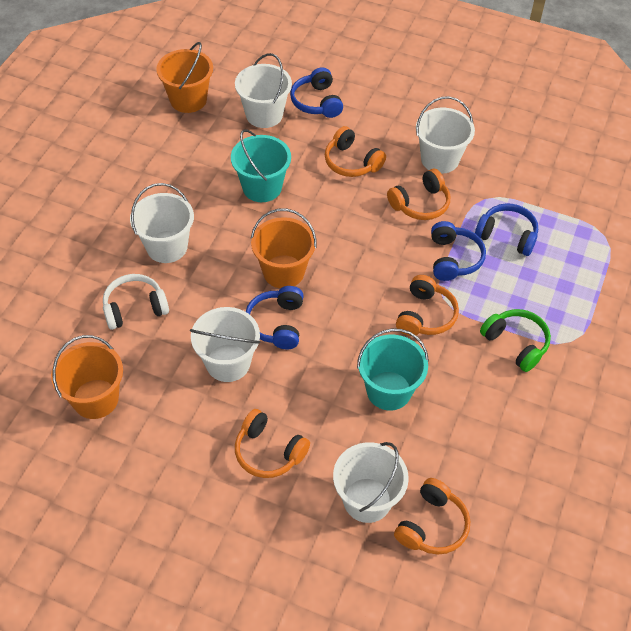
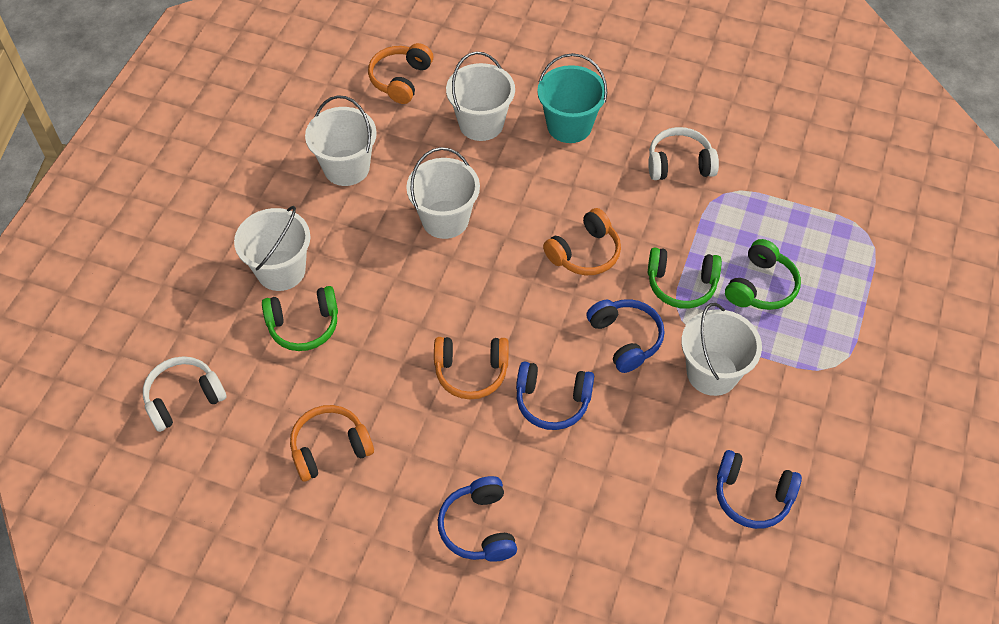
green headphones: 1 -> 3
orange bucket: 3 -> 0
orange headphones: 5 -> 4
turquoise bucket: 2 -> 1
white headphones: 1 -> 2

